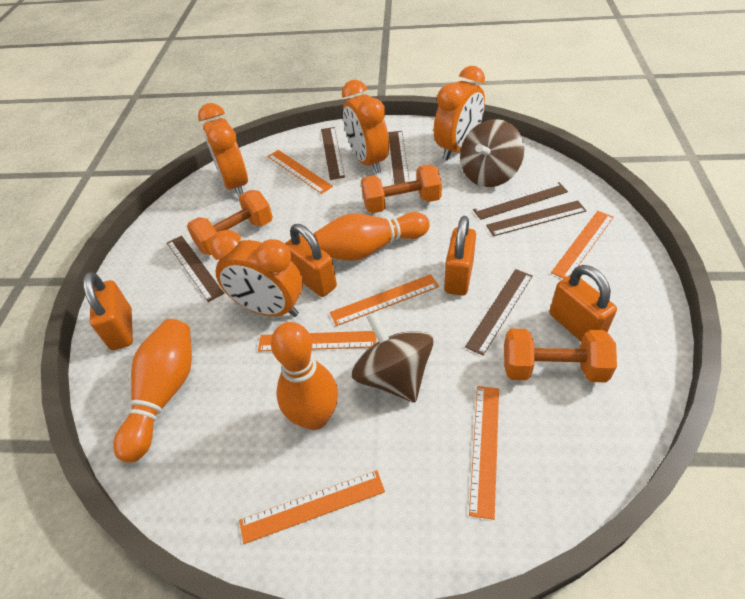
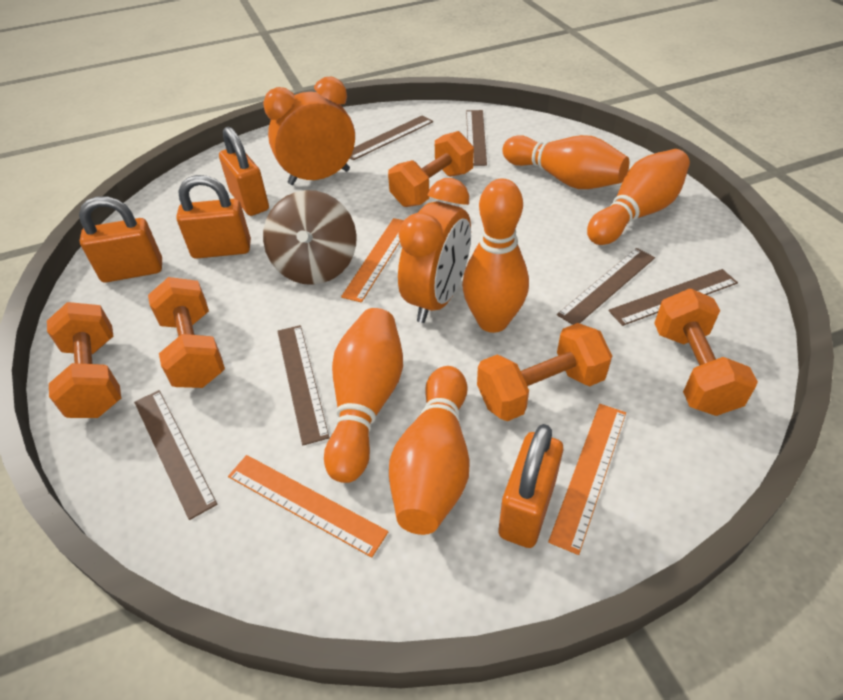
brown spinning top: 2 -> 1
orange bowling pin: 3 -> 5
orange clock: 4 -> 2
orange dumbbell: 3 -> 5
orange ruler: 6 -> 3

